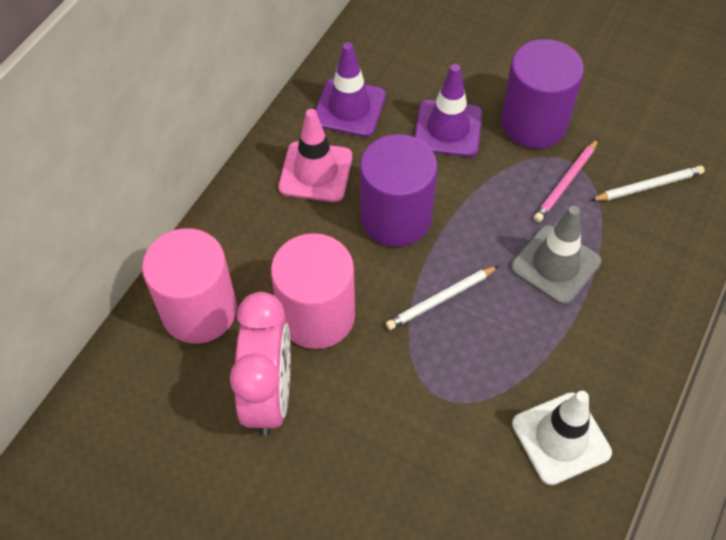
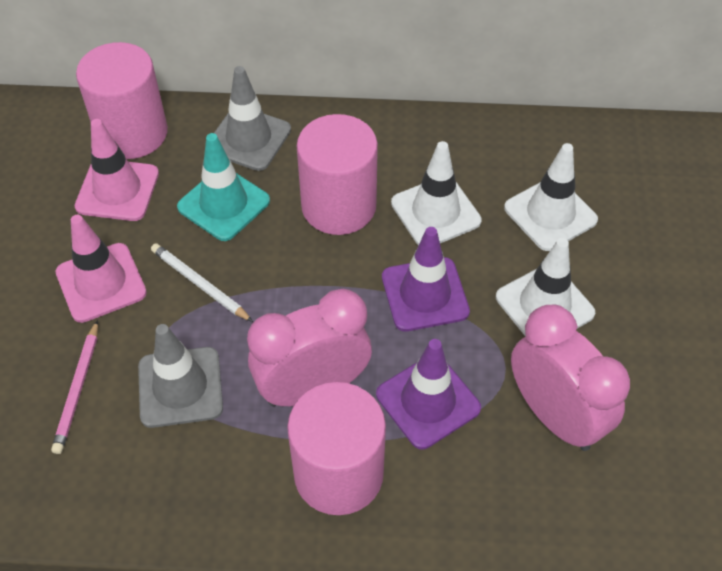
grey traffic cone: 1 -> 2
pink clock: 1 -> 2
pink cylinder: 2 -> 3
pink traffic cone: 1 -> 2
purple cylinder: 2 -> 0
turquoise traffic cone: 0 -> 1
white pencil: 2 -> 1
white traffic cone: 1 -> 3

